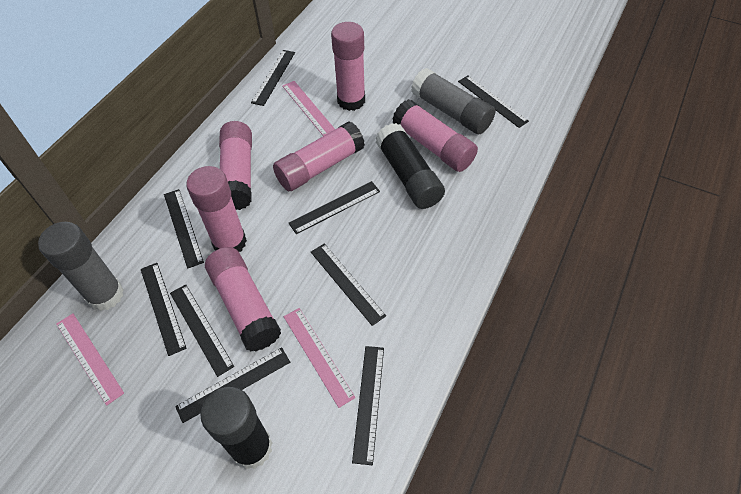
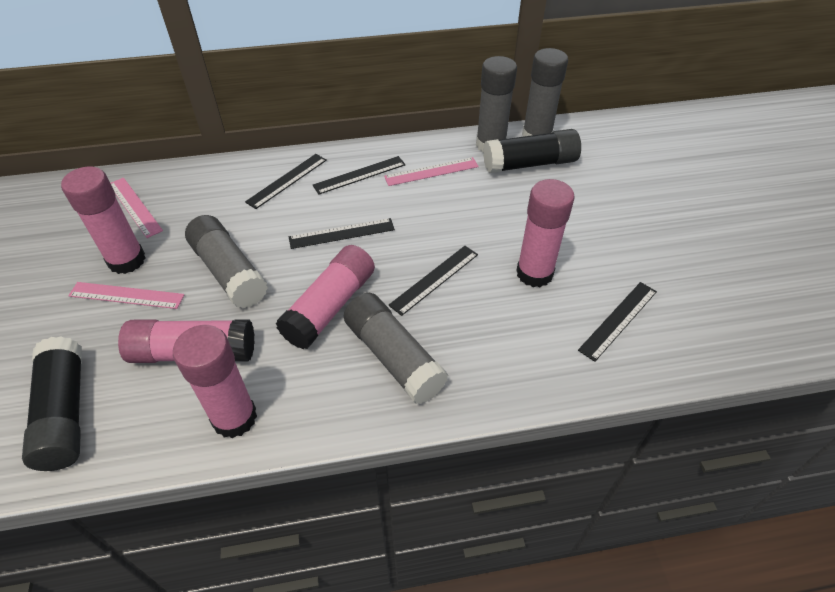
black ruler: 9 -> 5
grey glue stick: 2 -> 4
pink glue stick: 6 -> 5

